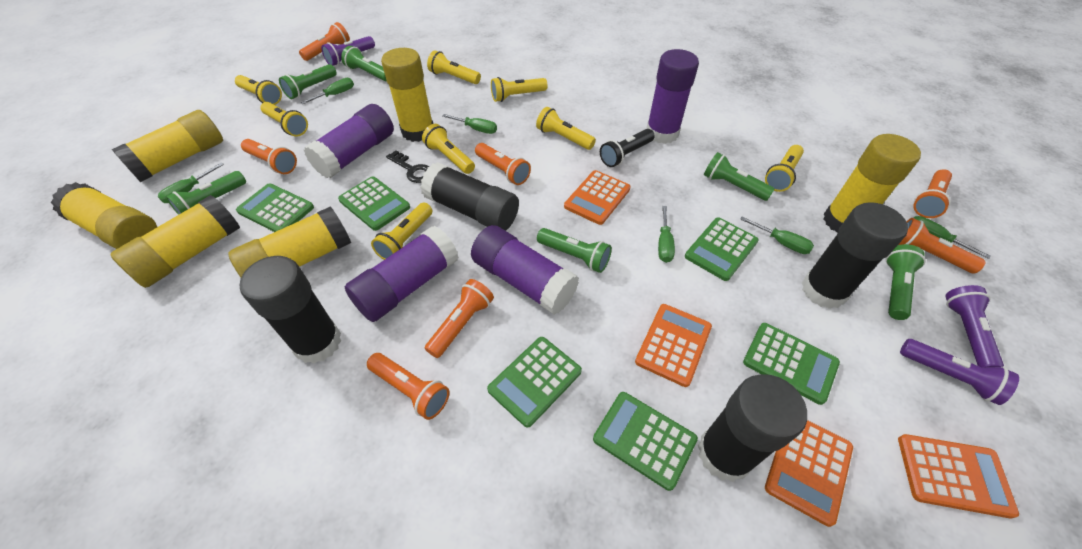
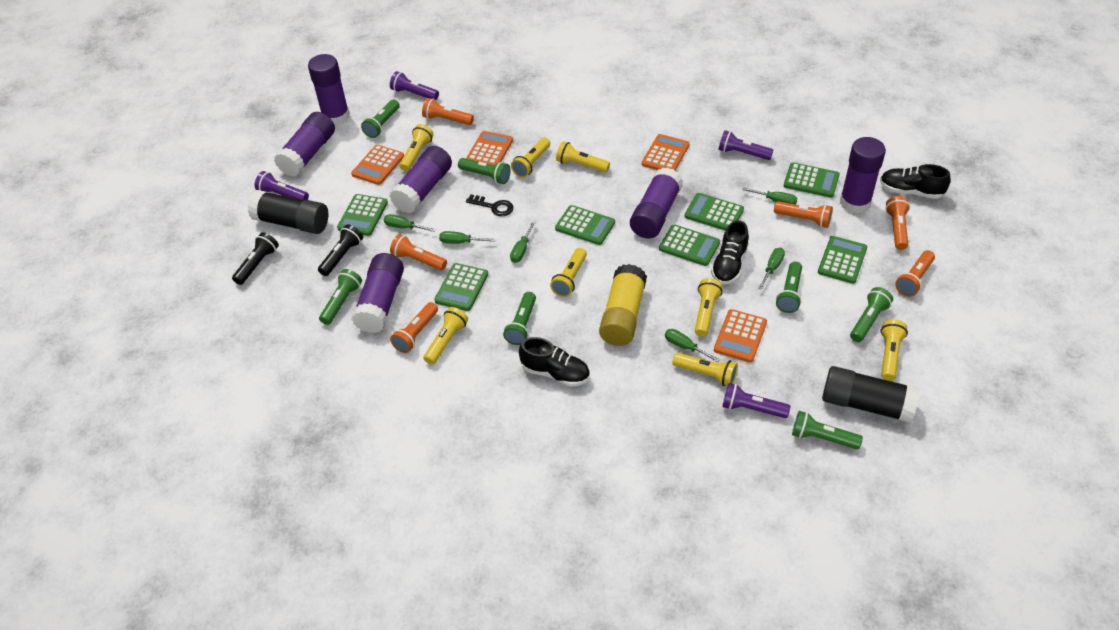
black flashlight: 1 -> 2
black glue stick: 4 -> 2
black shoe: 0 -> 3
green calculator: 6 -> 7
green flashlight: 6 -> 7
orange flashlight: 7 -> 6
purple flashlight: 3 -> 4
purple glue stick: 4 -> 6
yellow glue stick: 6 -> 1

